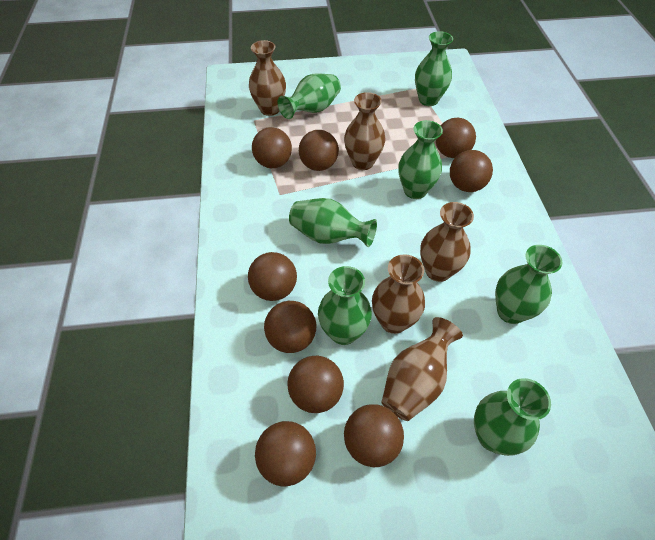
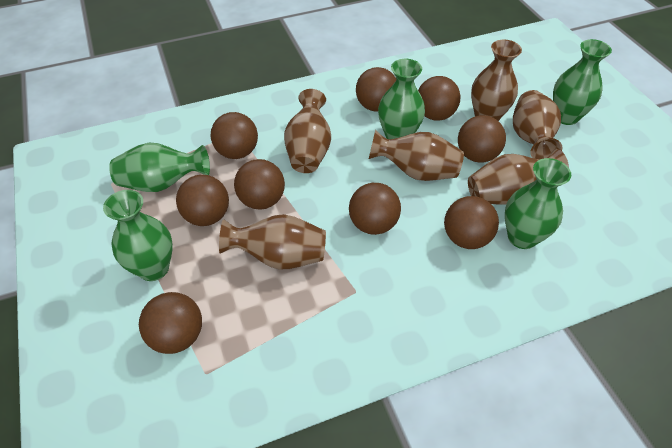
brown vase: 5 -> 6
green vase: 7 -> 5

